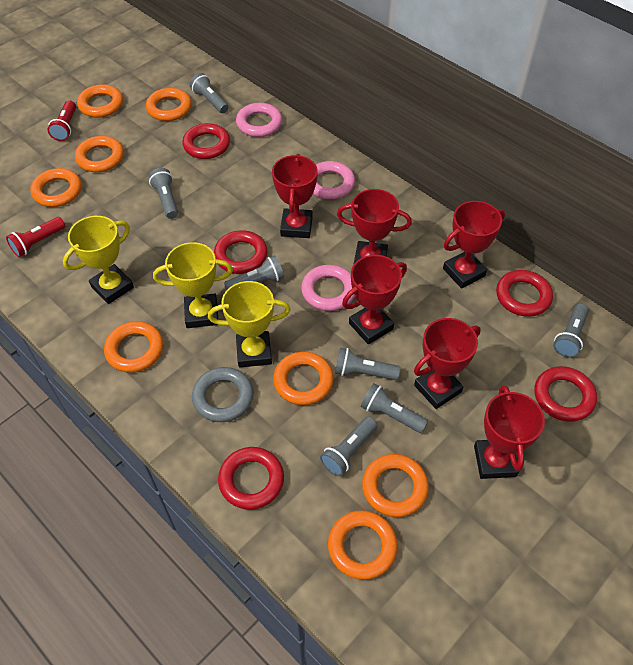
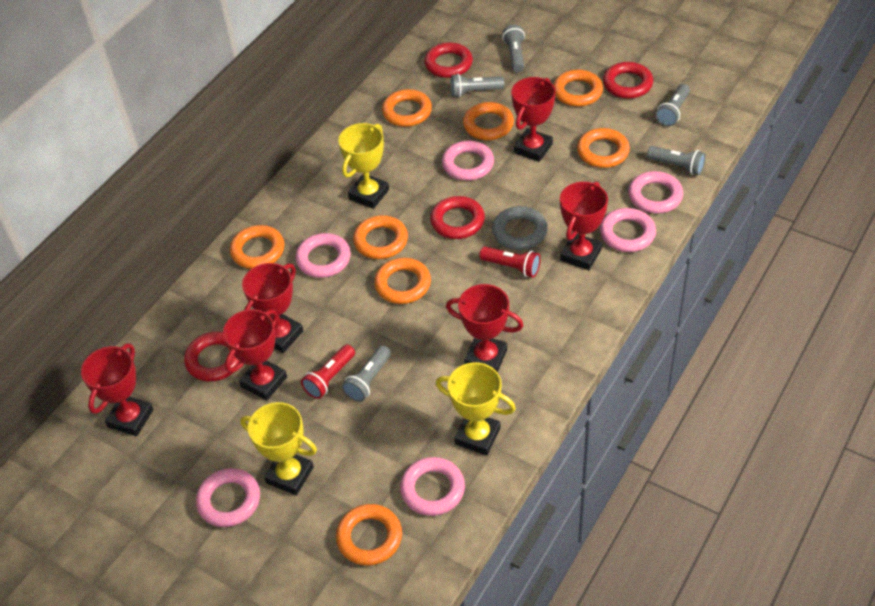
grey flashlight: 7 -> 5
pink ring: 3 -> 6
red ring: 5 -> 4

